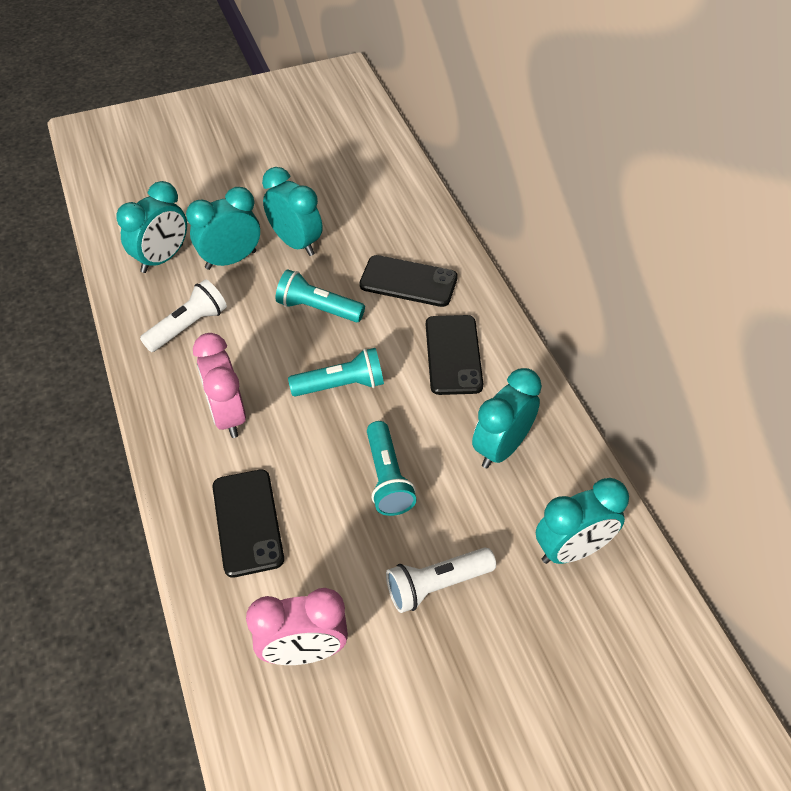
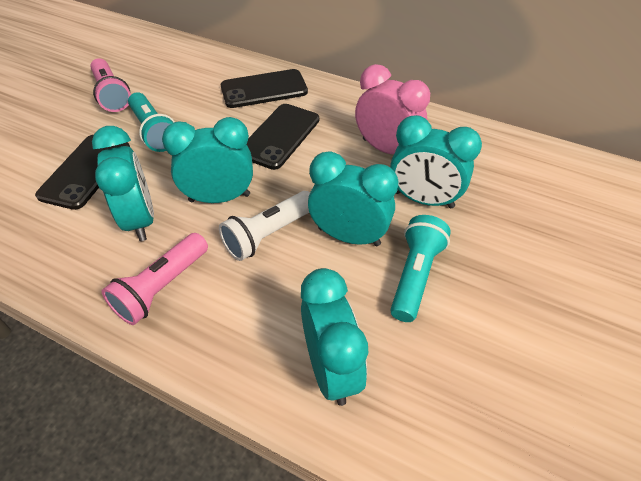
pink clock: 2 -> 1
pink flashlight: 0 -> 2
turquoise flashlight: 3 -> 2
white flashlight: 2 -> 1

